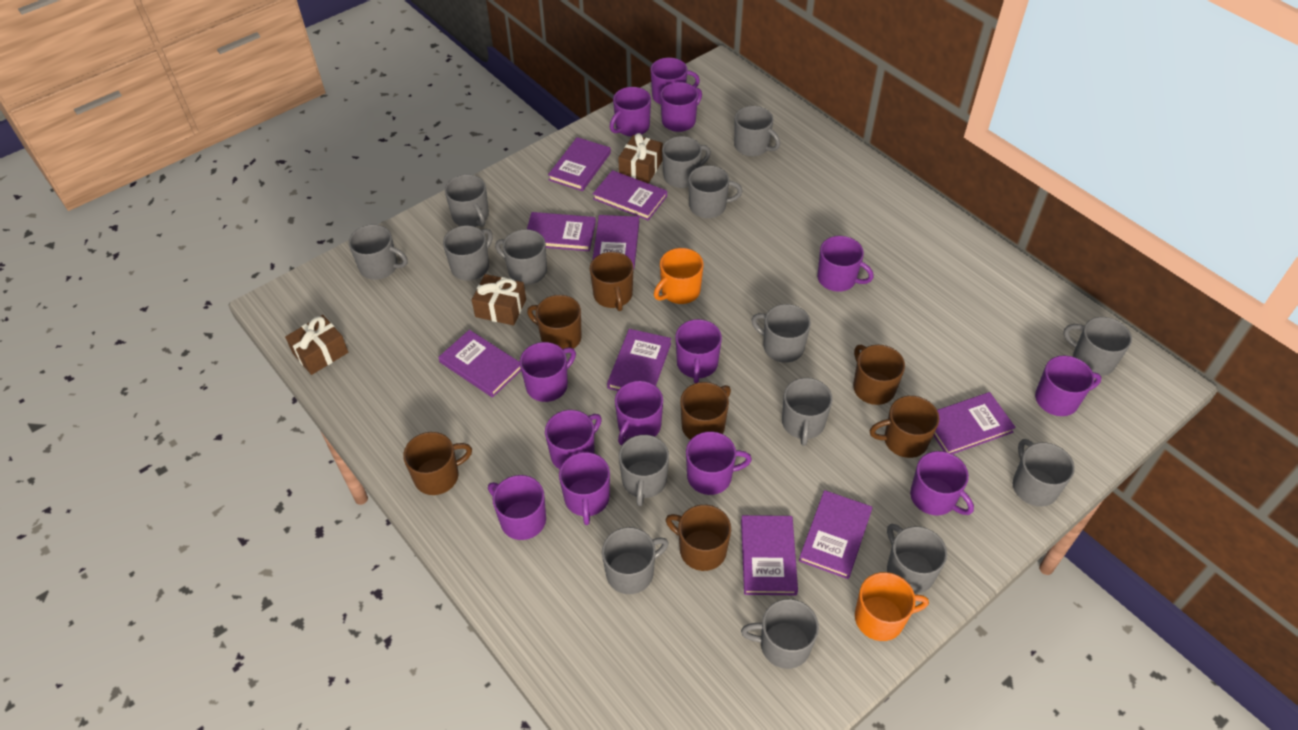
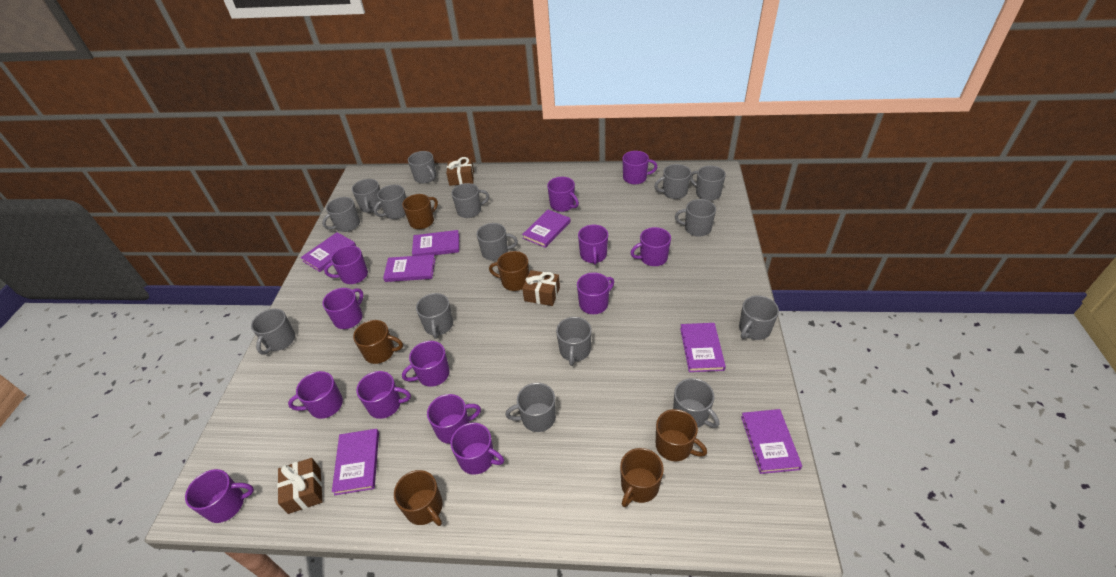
brown mug: 7 -> 6
orange mug: 2 -> 0
purple book: 9 -> 7

